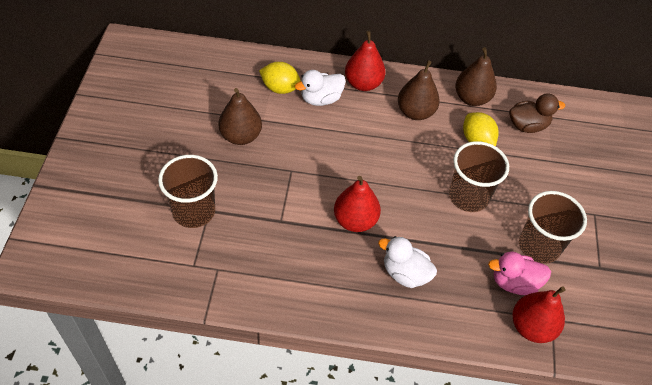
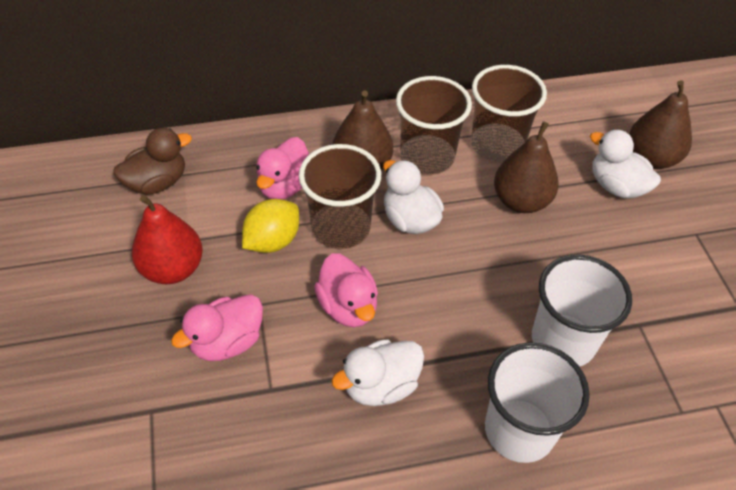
pink duck: 1 -> 3
red pear: 3 -> 1
white cup: 0 -> 2
white duck: 2 -> 3
yellow lemon: 2 -> 1

